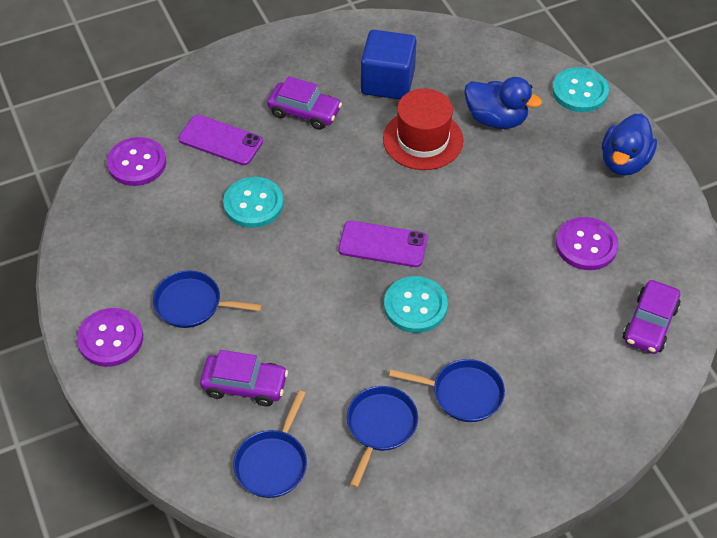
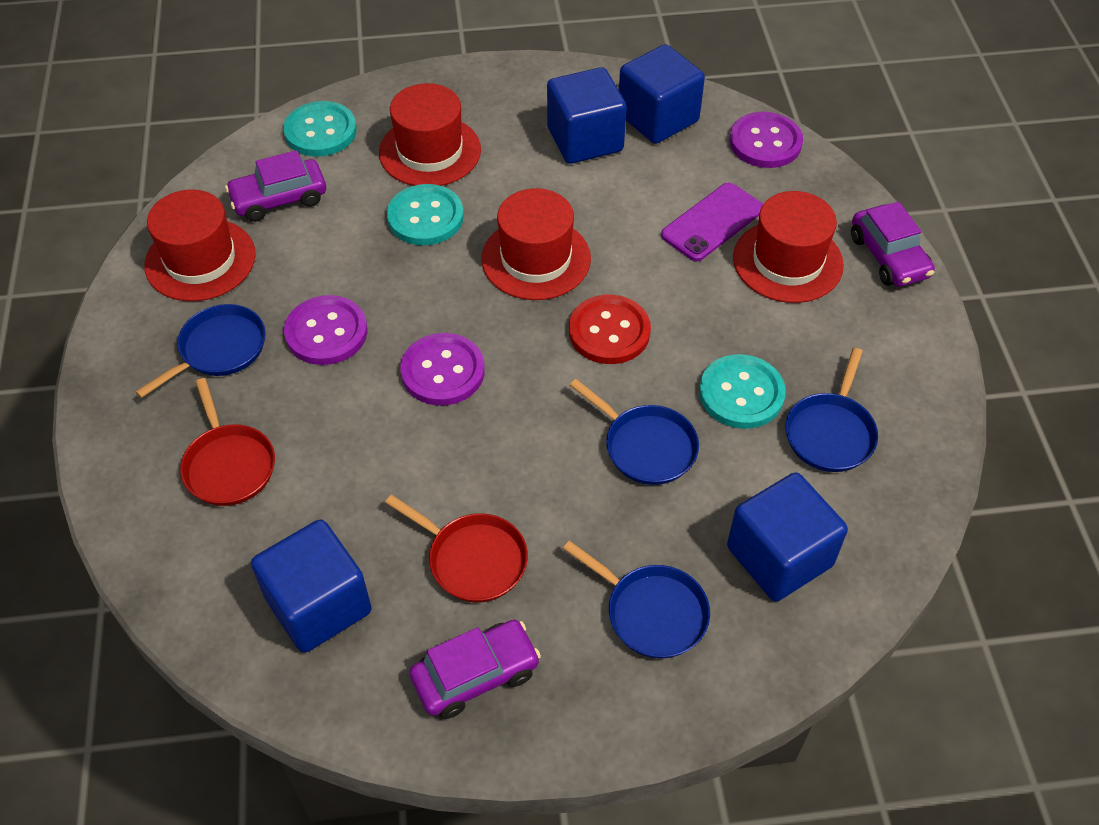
blue cube: 1 -> 4
blue duck: 2 -> 0
purple phone: 2 -> 1
red button: 0 -> 1
red hat: 1 -> 4
red pan: 0 -> 2

